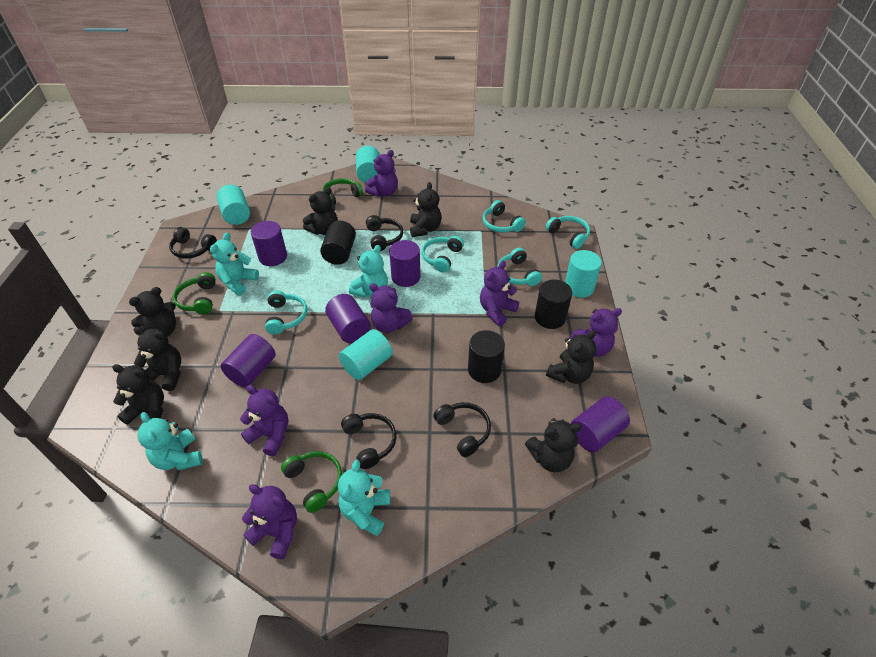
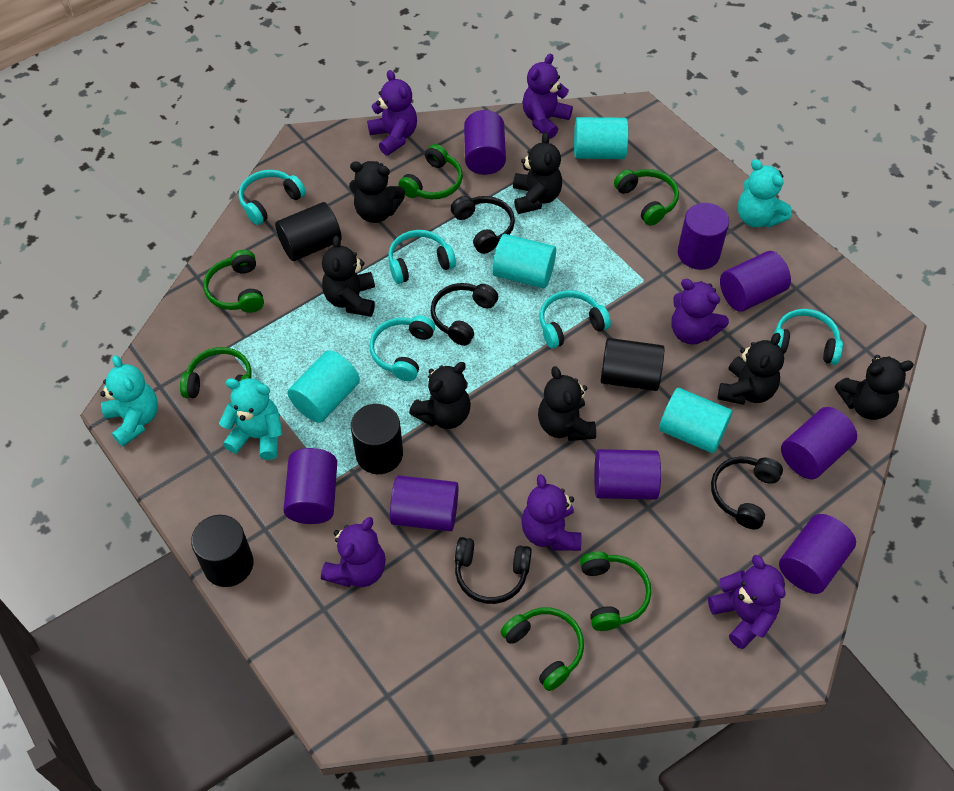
black cylinder: 3 -> 4
green headphones: 3 -> 6
purple cylinder: 5 -> 8
turquoise teddy bear: 4 -> 3

